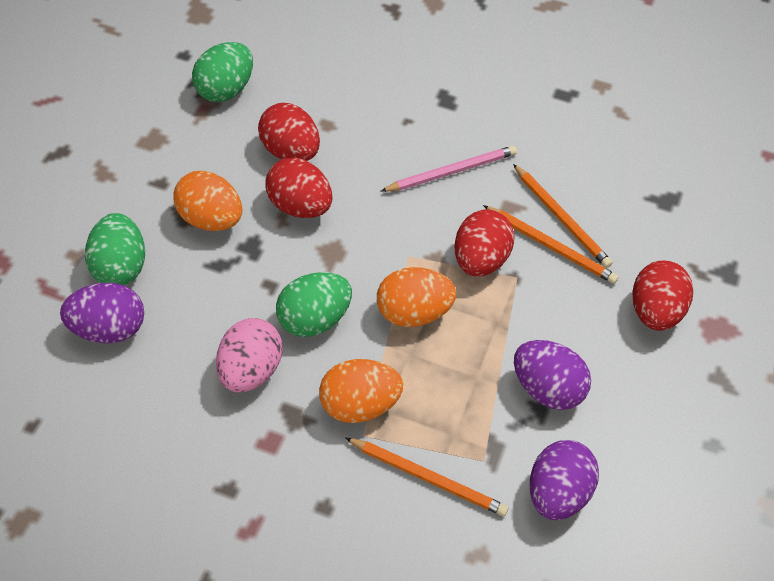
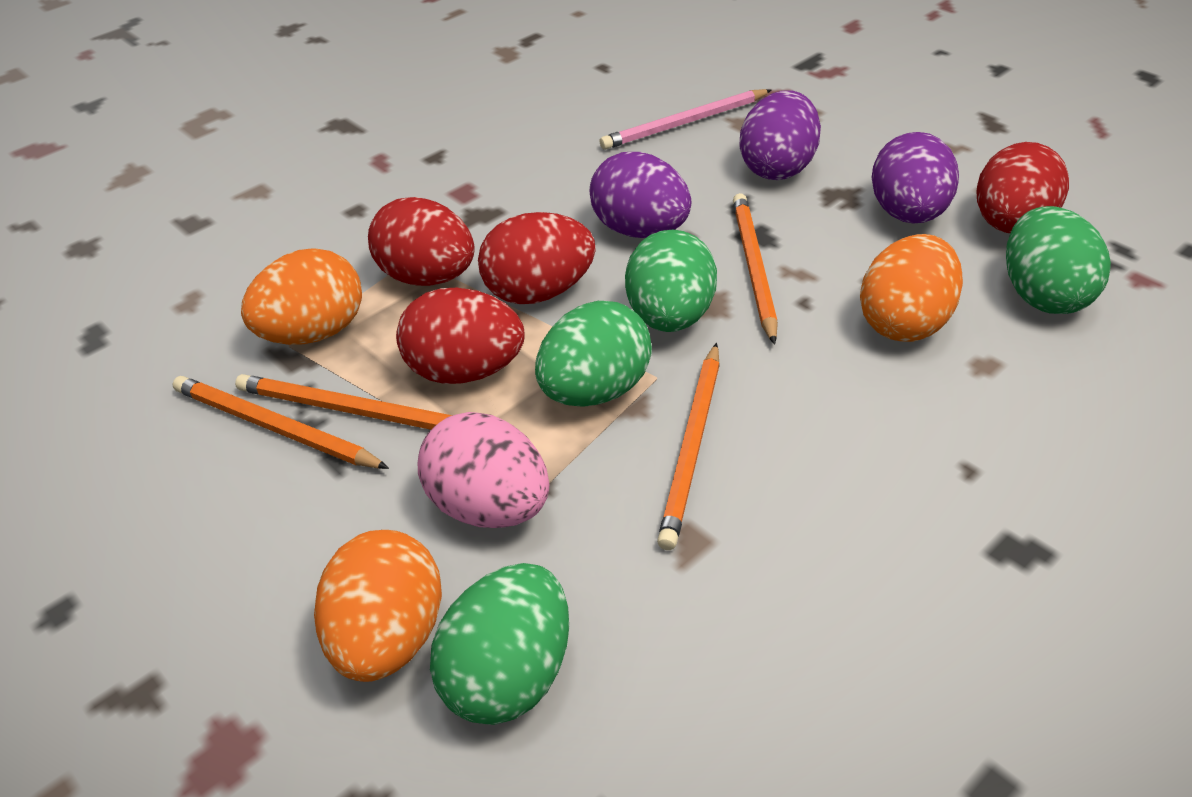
green egg: 3 -> 4
orange pencil: 3 -> 4

